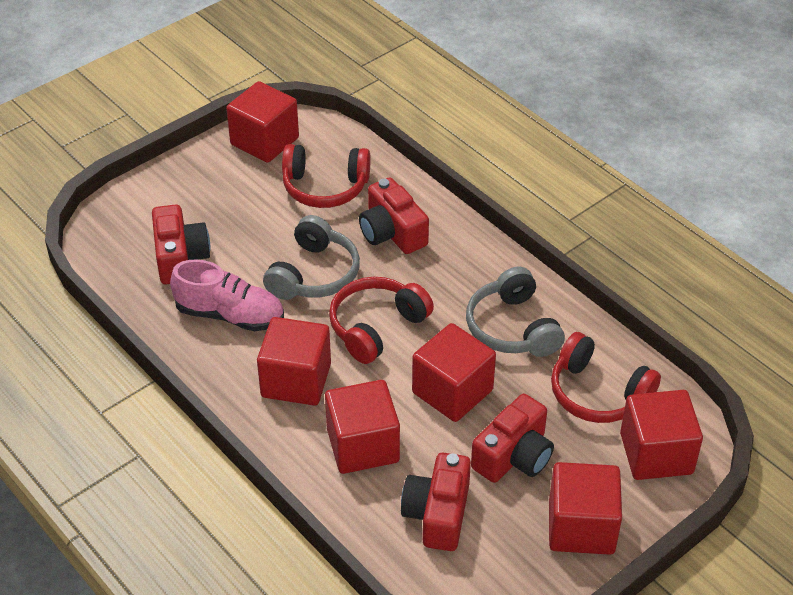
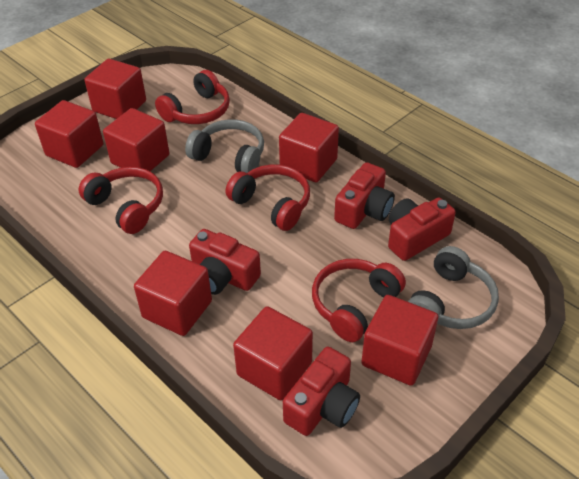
pink shoe: 1 -> 0
red cube: 6 -> 7
red headphones: 3 -> 4

